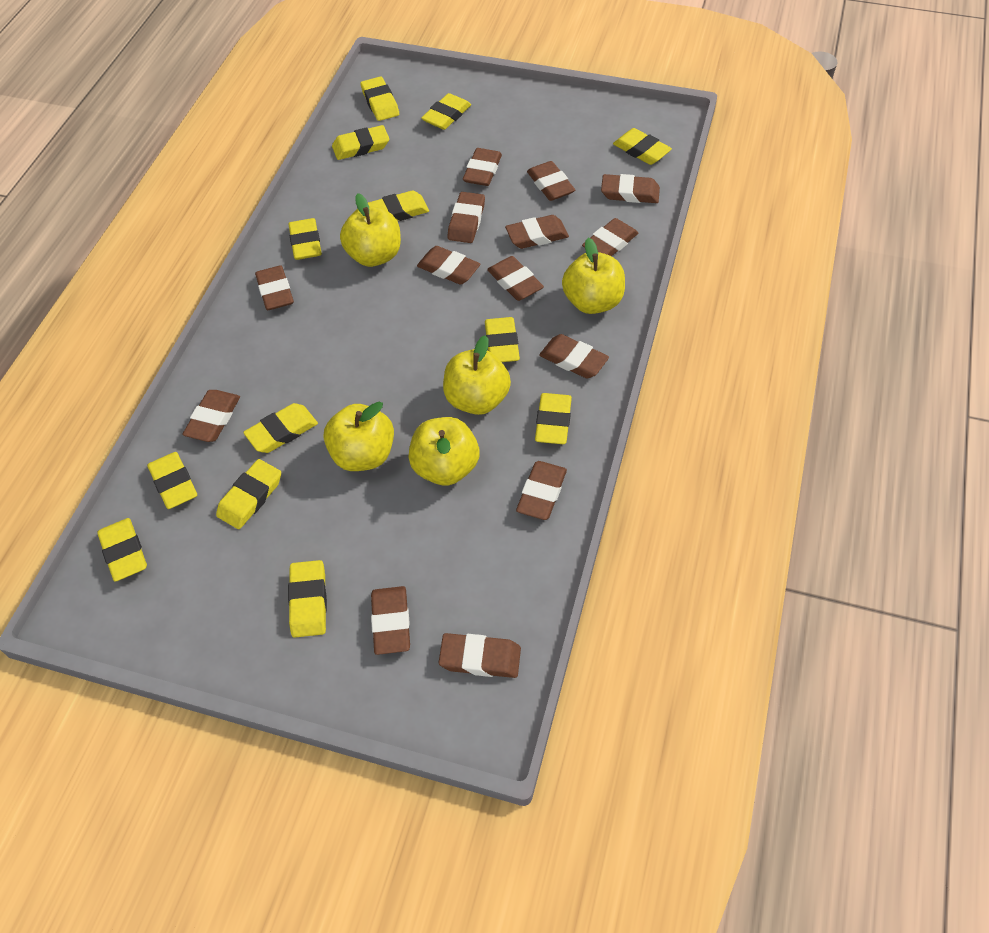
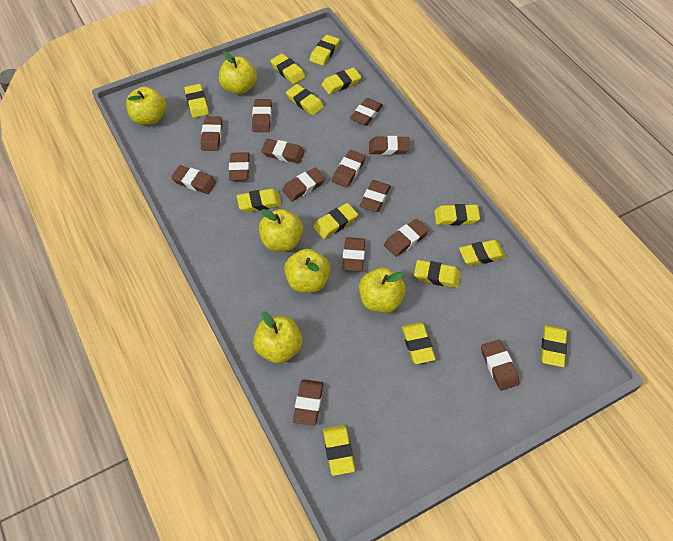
yellow apple: 5 -> 6

